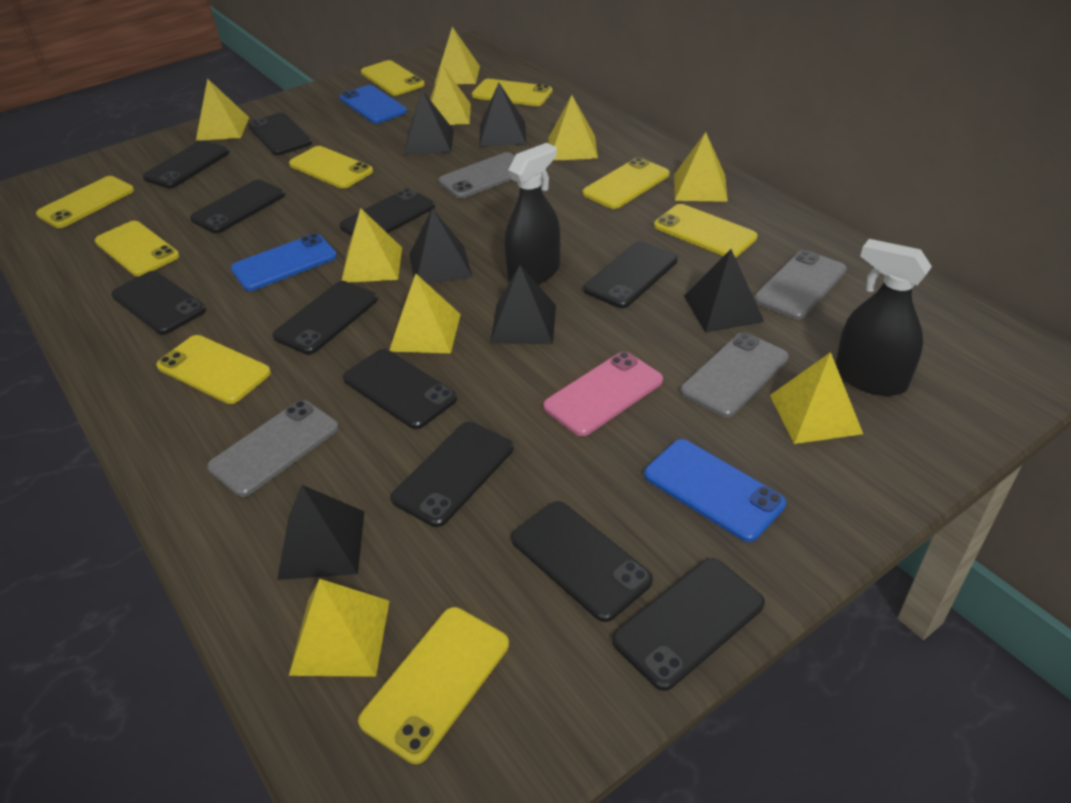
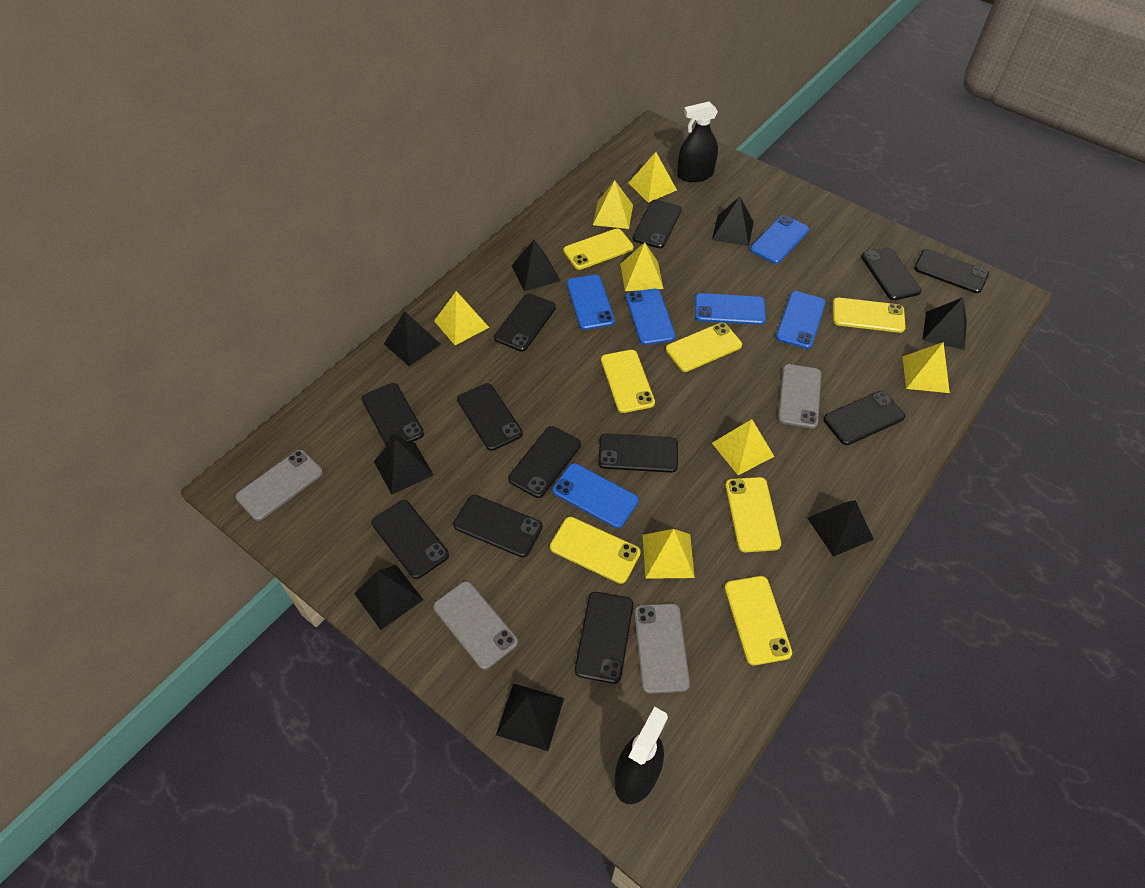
black phone: 11 -> 12
black pyramid: 6 -> 8
blue phone: 3 -> 6
pink phone: 1 -> 0
yellow phone: 9 -> 7
yellow pyramid: 9 -> 7

